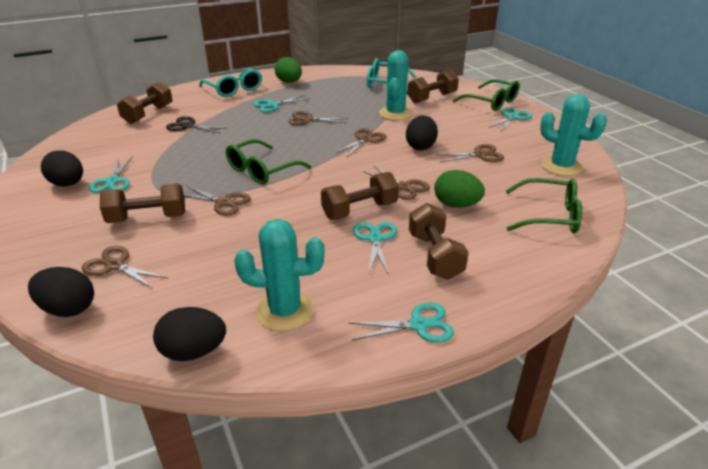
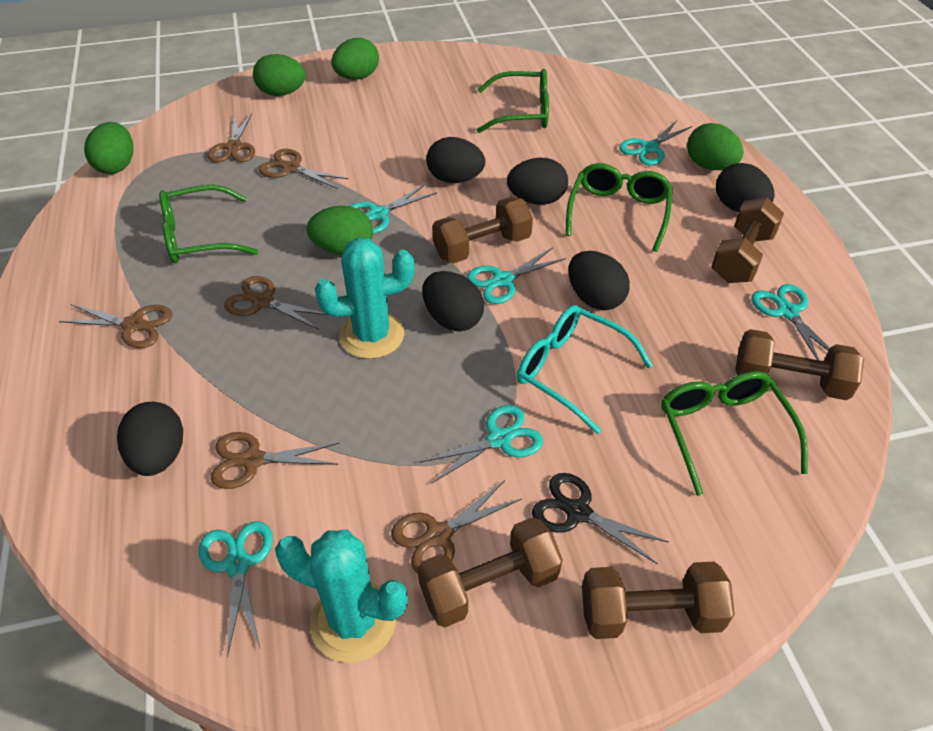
black egg: 4 -> 6
green egg: 2 -> 5
green glasses: 3 -> 4
turquoise cactus: 3 -> 2
turquoise glasses: 2 -> 1
turquoise scissors: 5 -> 6

